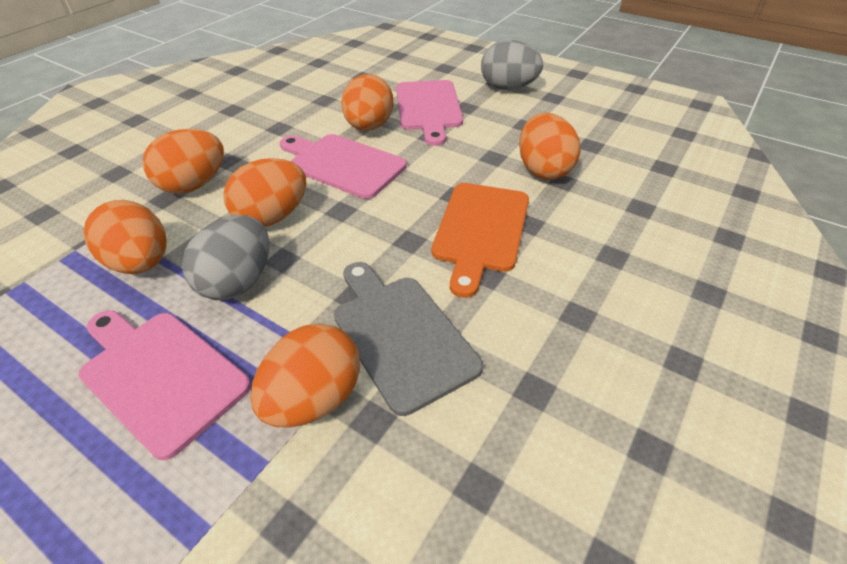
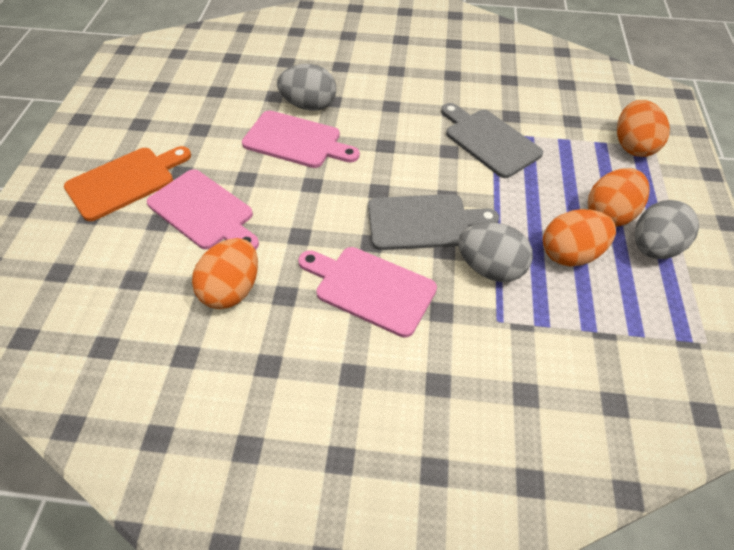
grey cutting board: 1 -> 2
grey egg: 2 -> 3
orange egg: 6 -> 4

